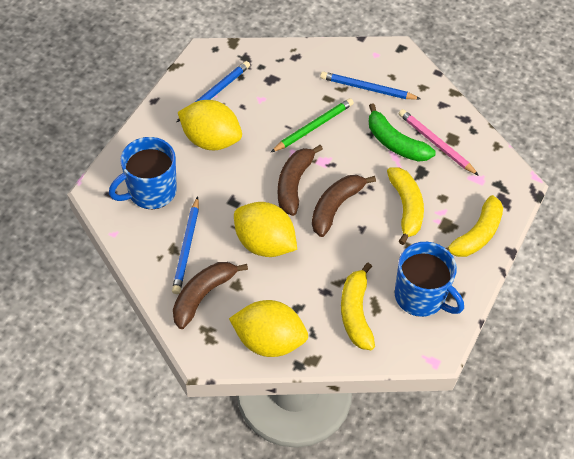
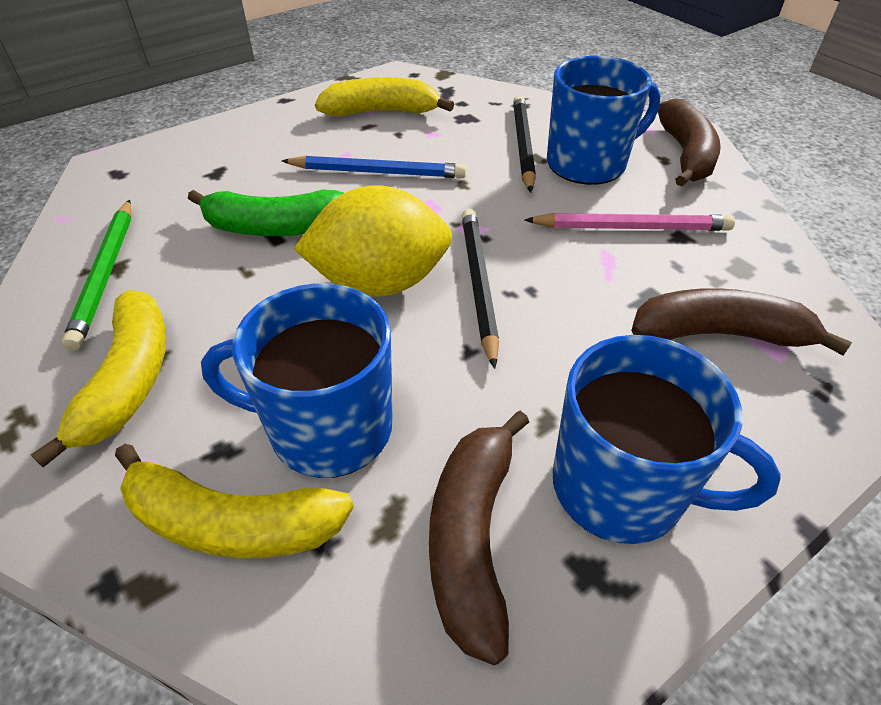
black pencil: 0 -> 2
blue mug: 2 -> 3
blue pencil: 3 -> 1
yellow lemon: 3 -> 1

